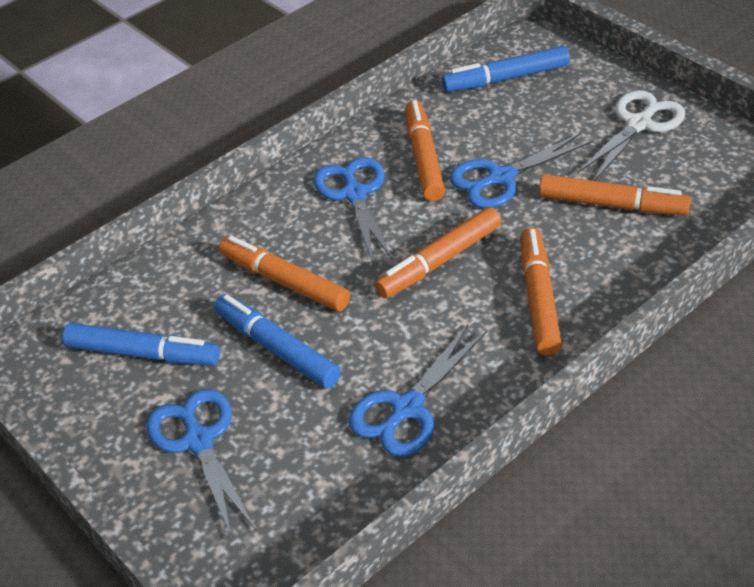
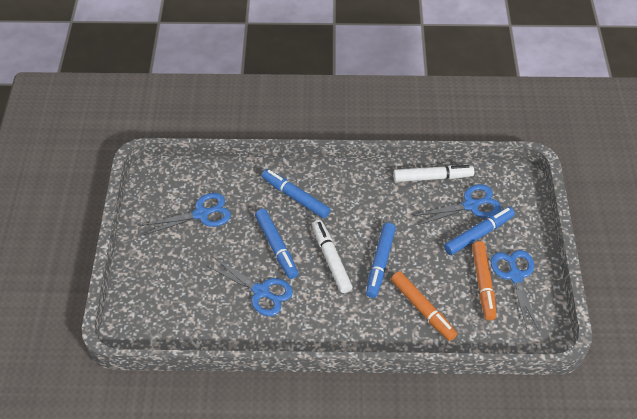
blue marker: 3 -> 4
orange marker: 5 -> 2
white marker: 0 -> 2
white scissors: 1 -> 0

